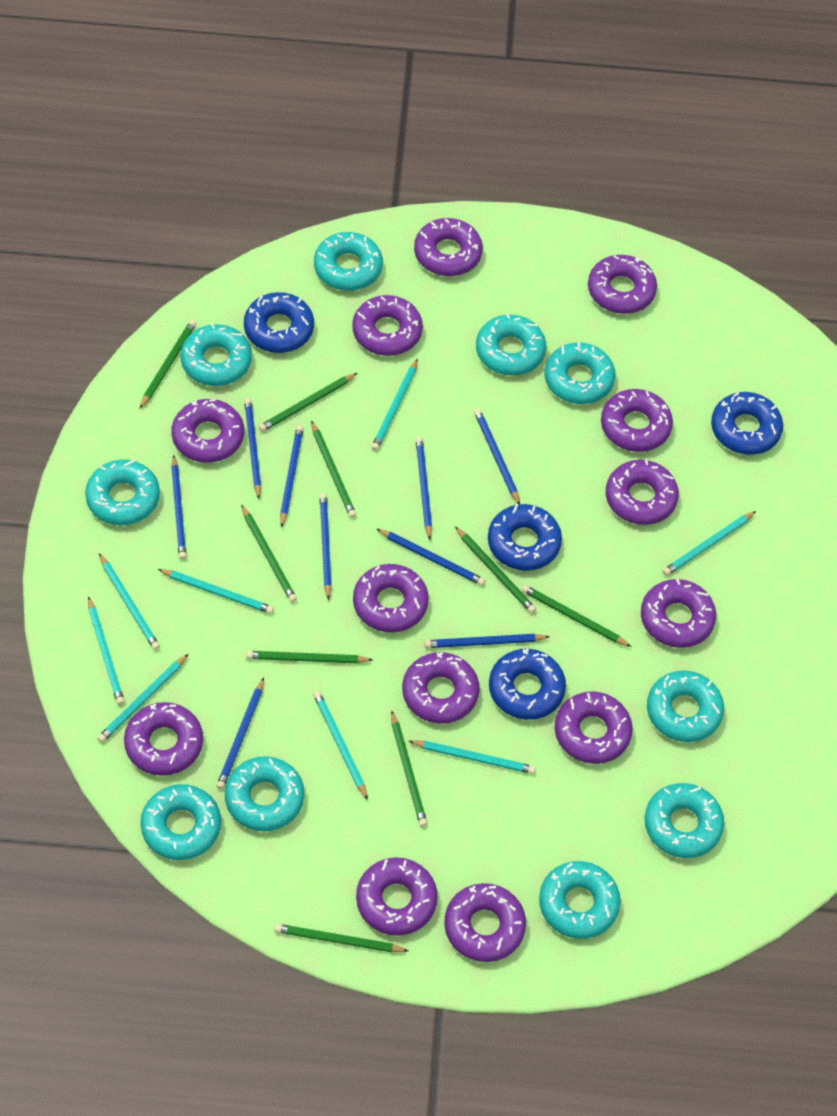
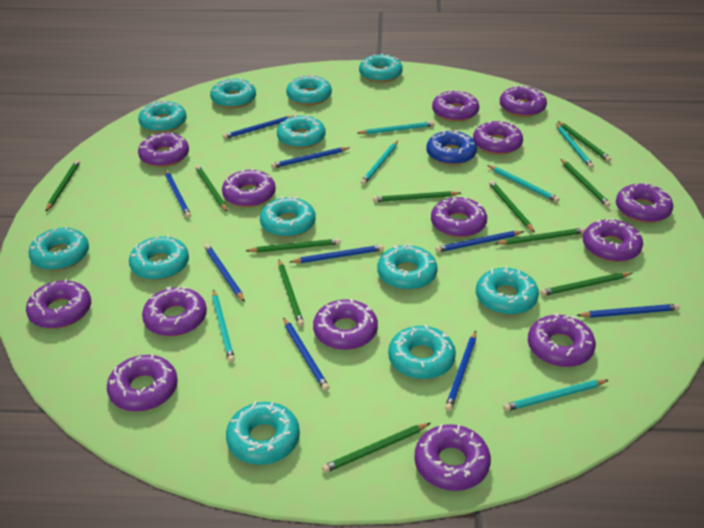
blue donut: 4 -> 1
green pencil: 9 -> 11
purple donut: 13 -> 14
turquoise donut: 10 -> 12
turquoise pencil: 8 -> 6

